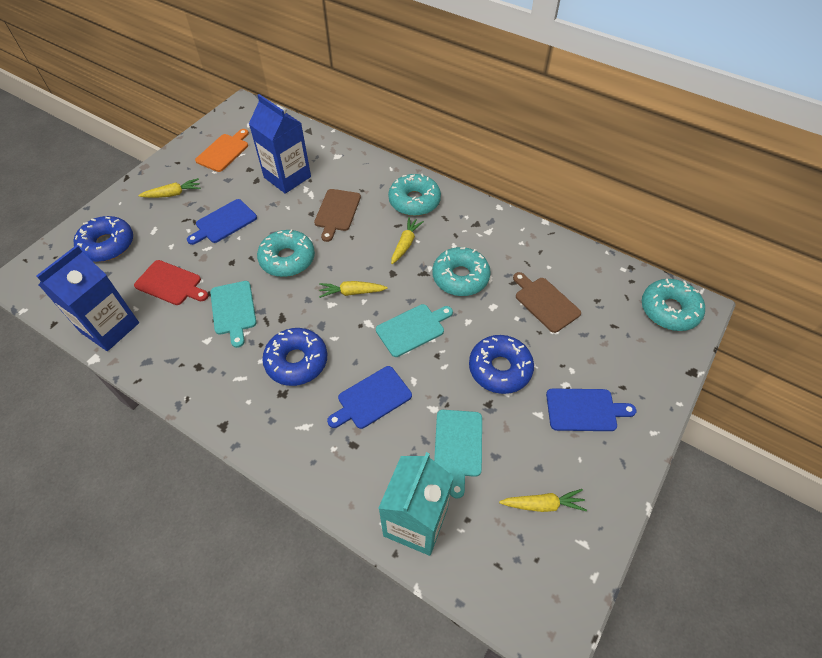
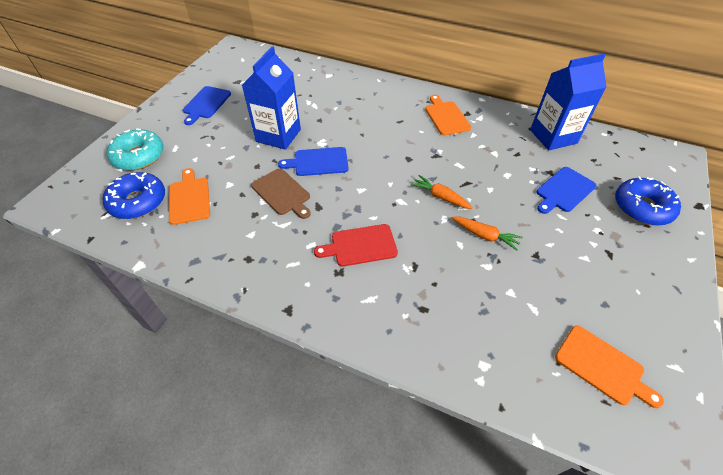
blue donut: 3 -> 2
brown cutting board: 2 -> 1
orange carrot: 0 -> 2
orange cutting board: 1 -> 3
turquoise carton: 1 -> 0
turquoise cutting board: 3 -> 0
turquoise donut: 4 -> 1
yellow carrot: 4 -> 0

